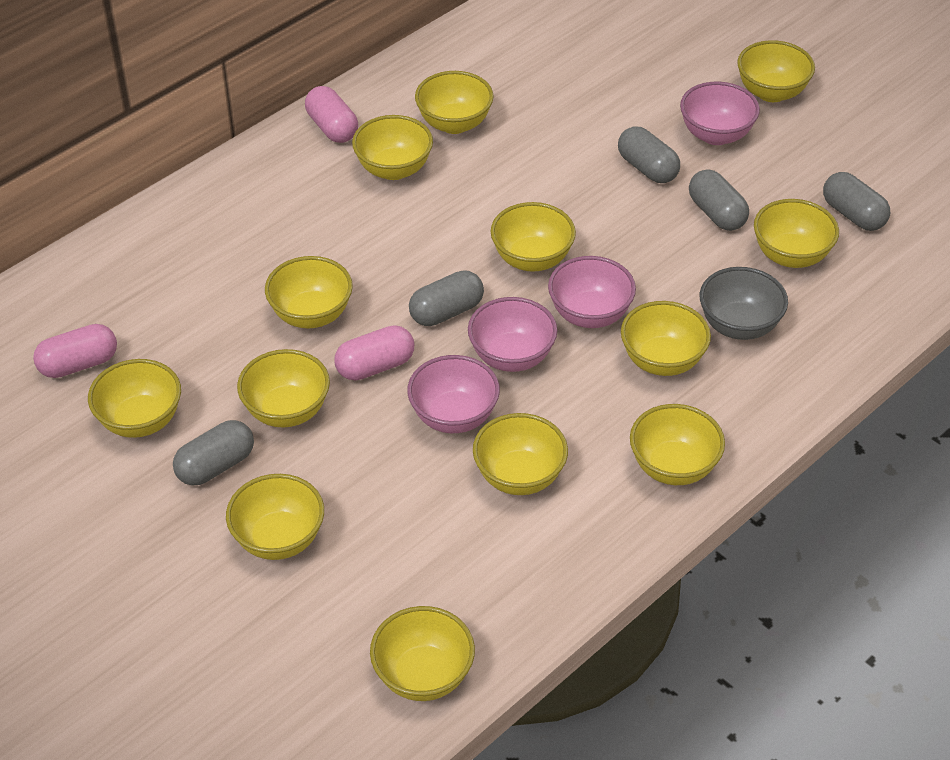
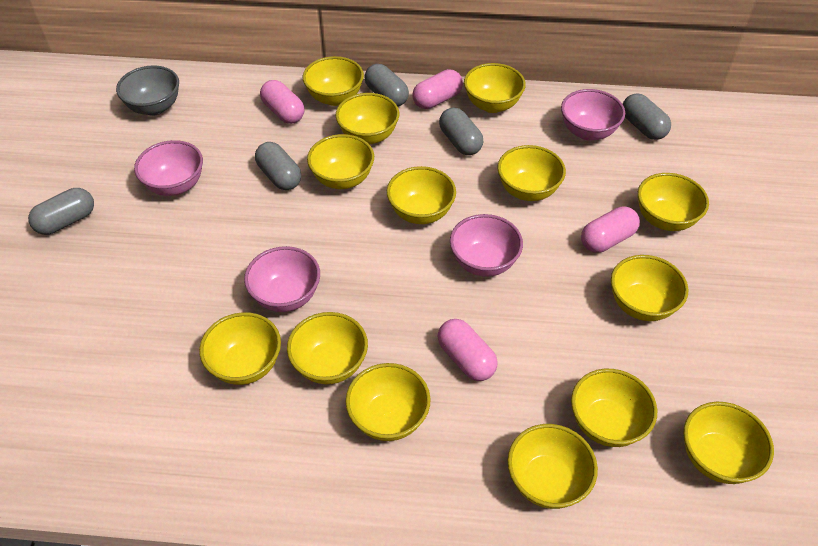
pink capsule: 3 -> 4
yellow bowl: 13 -> 14

